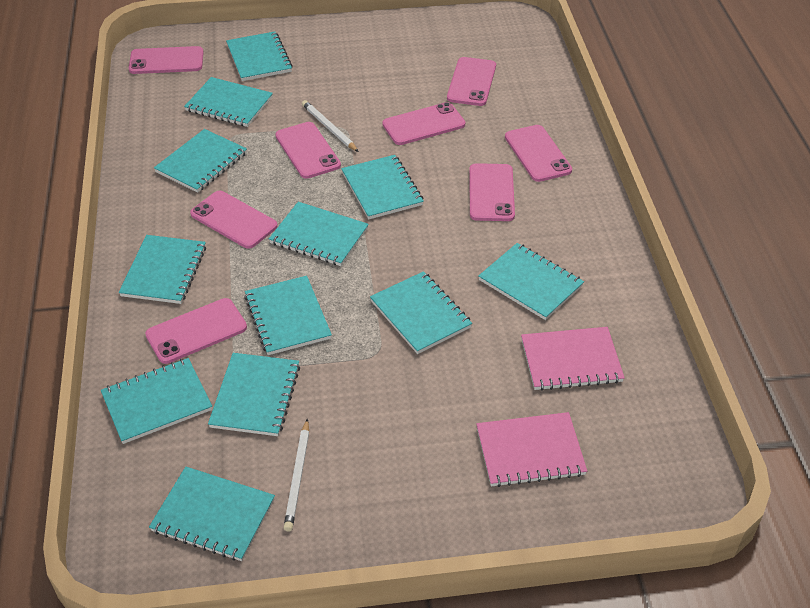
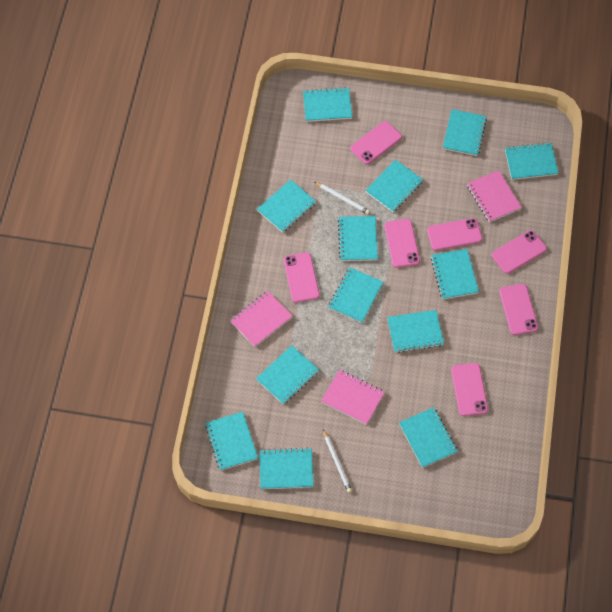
pink notebook: 2 -> 3
pink phone: 8 -> 7
turquoise notebook: 12 -> 13

